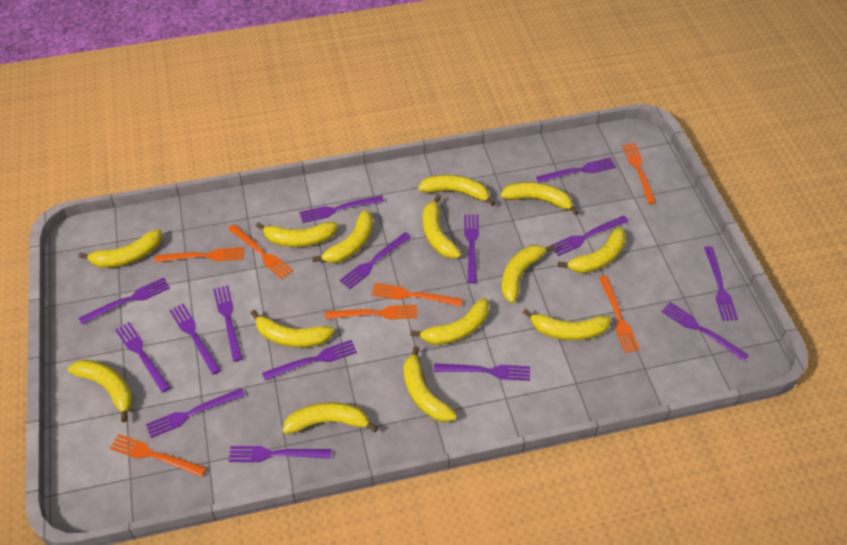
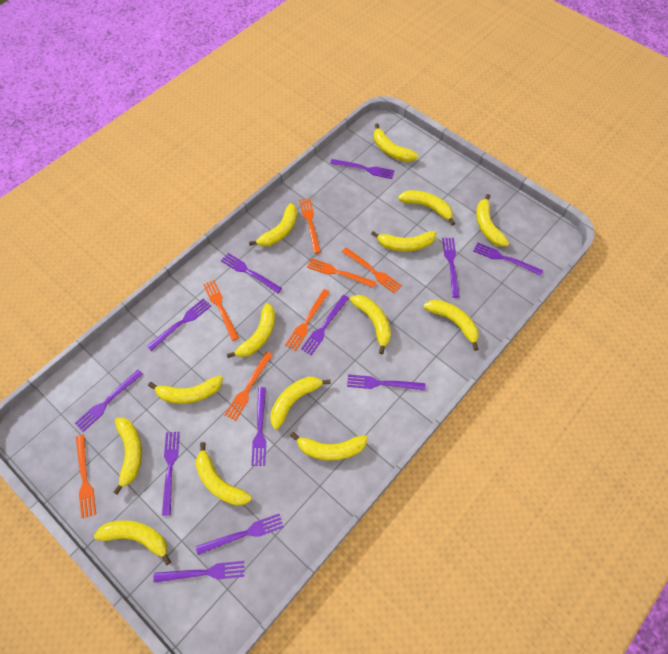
purple fork: 15 -> 12

